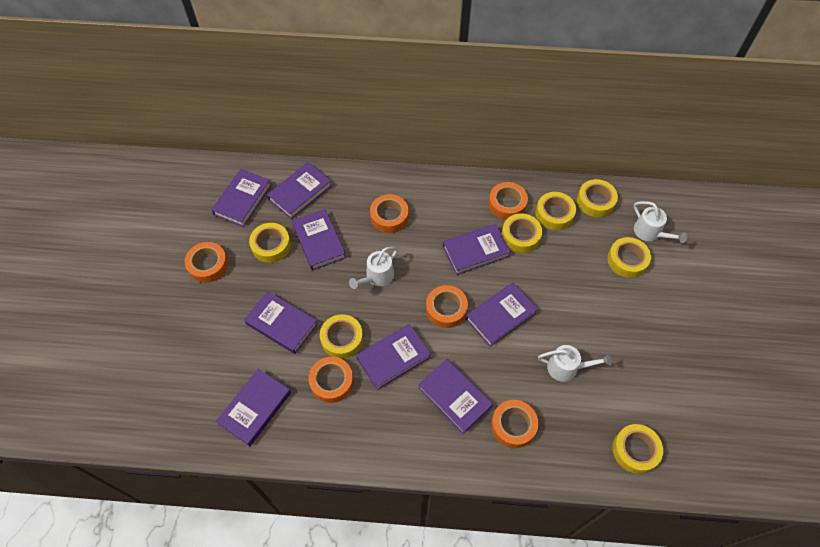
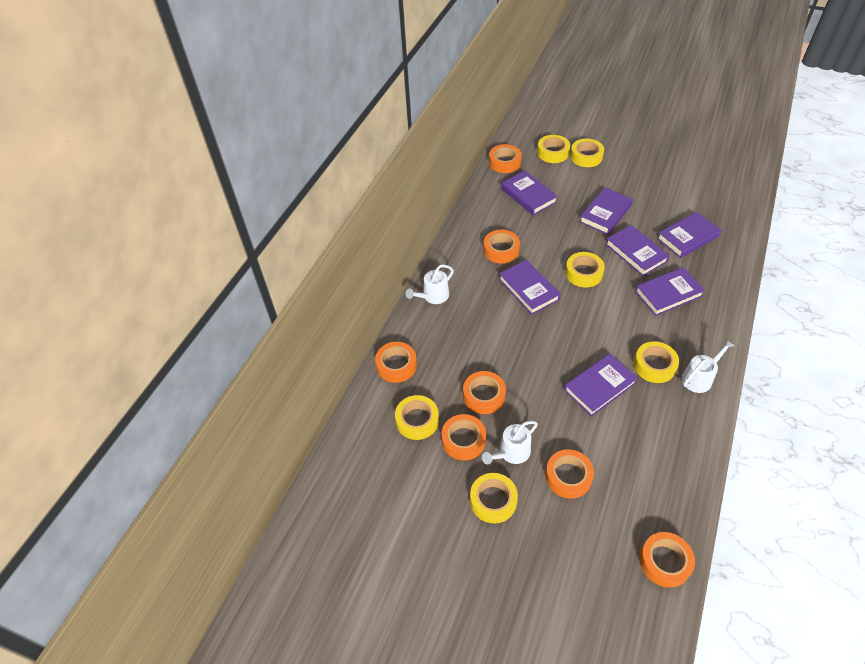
orange tape: 6 -> 7
purple book: 9 -> 7
yellow tape: 7 -> 6

